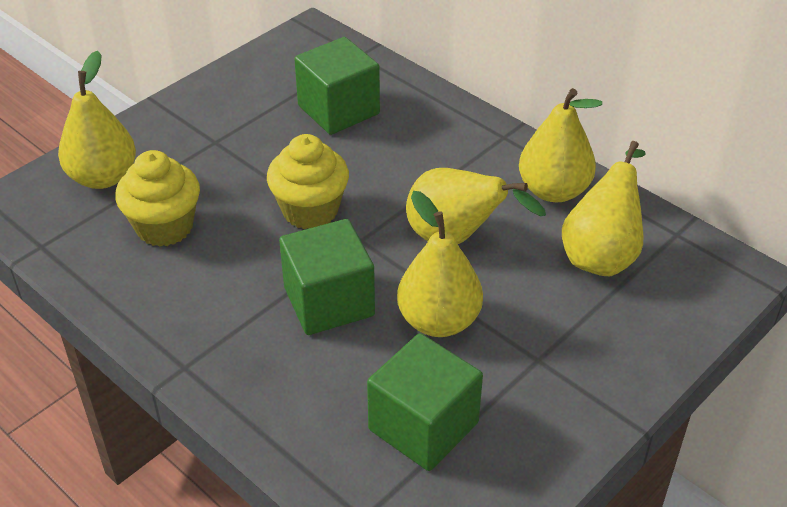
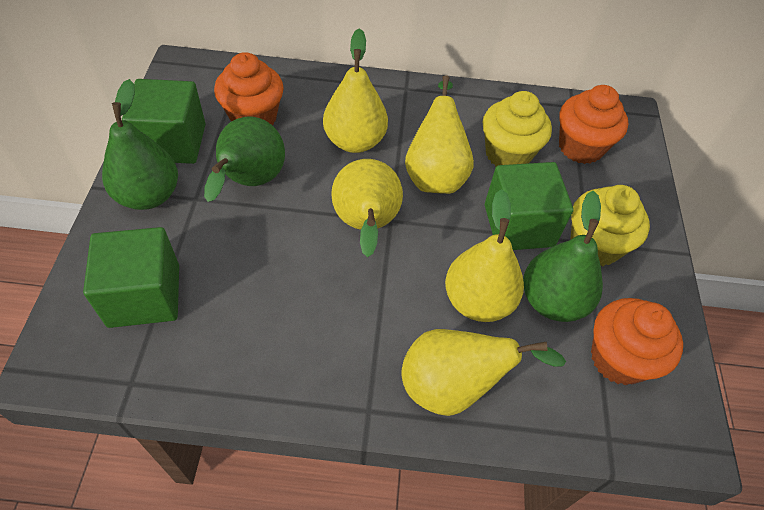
green pear: 0 -> 3
orange cupcake: 0 -> 3

